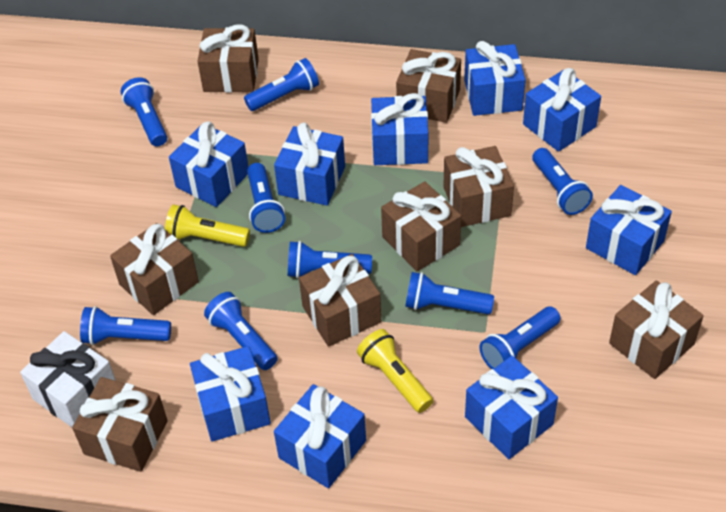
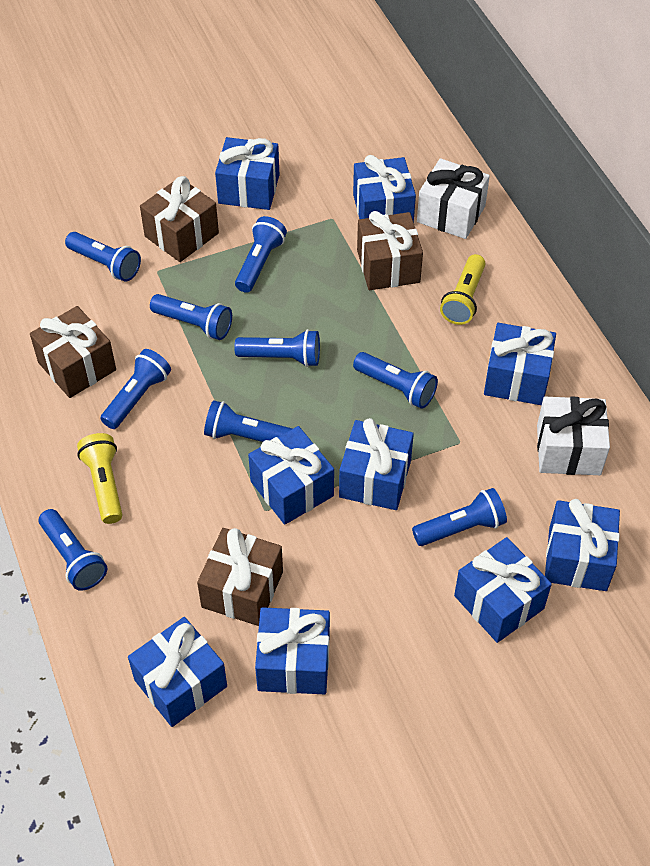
brown gift: 8 -> 4
white gift: 1 -> 2

